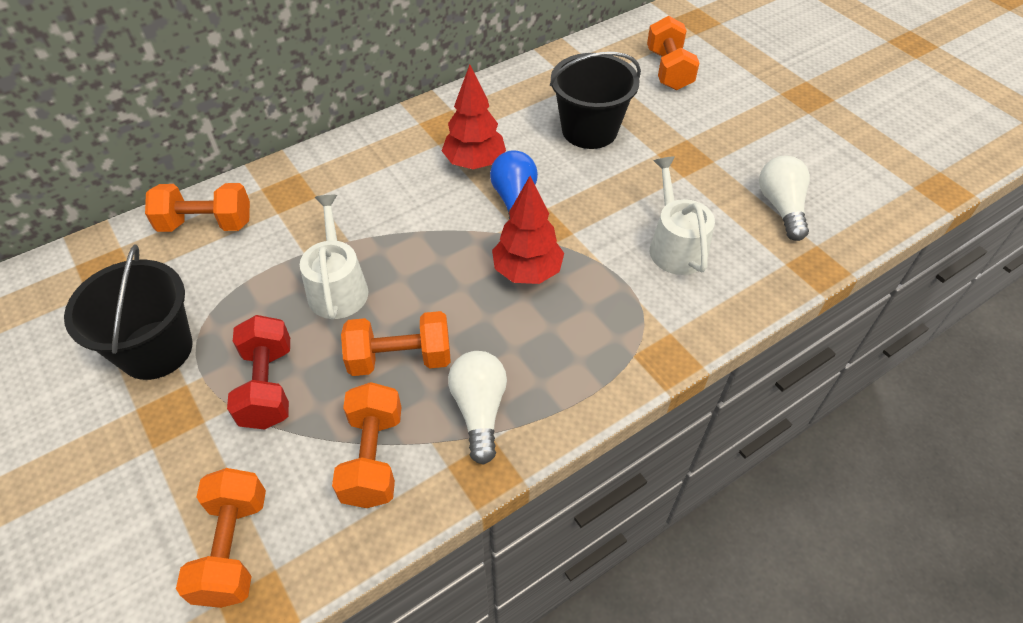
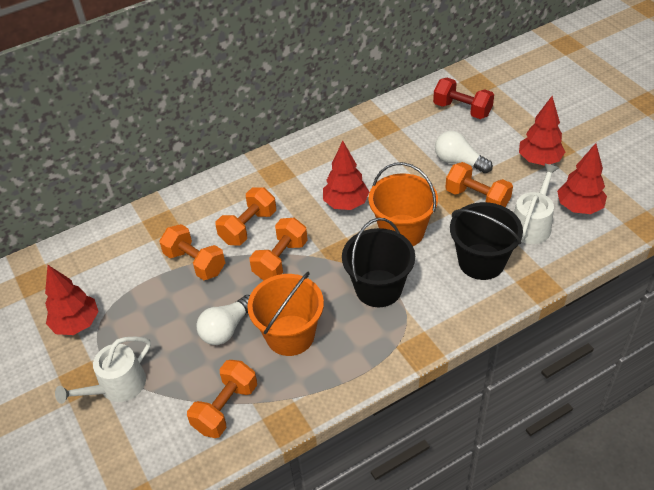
blue light bulb: 1 -> 0
orange bucket: 0 -> 2
red tree: 2 -> 4

